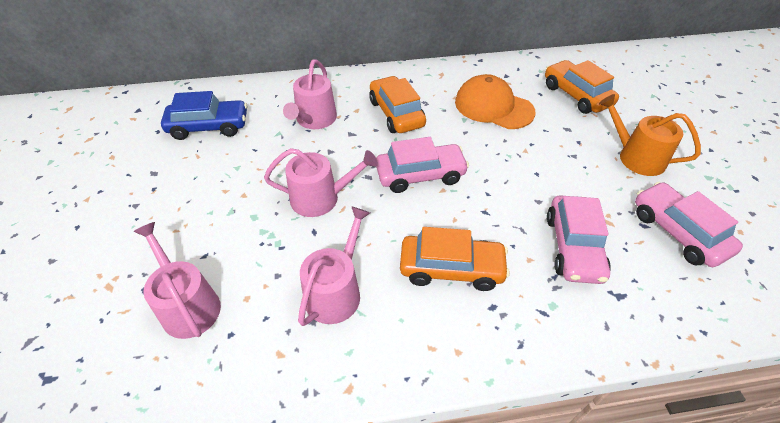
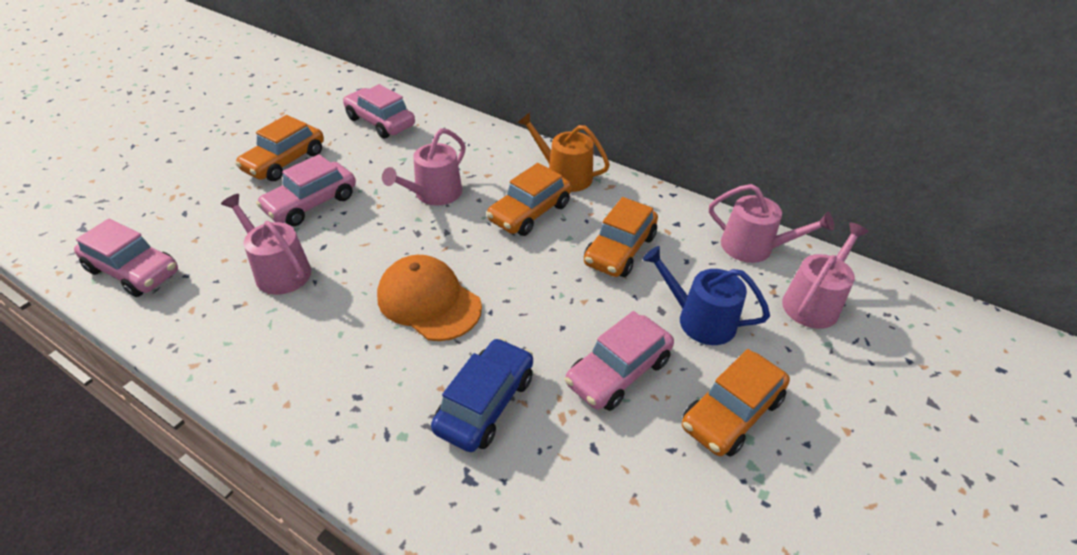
blue watering can: 0 -> 1
orange car: 3 -> 4
pink car: 3 -> 4

